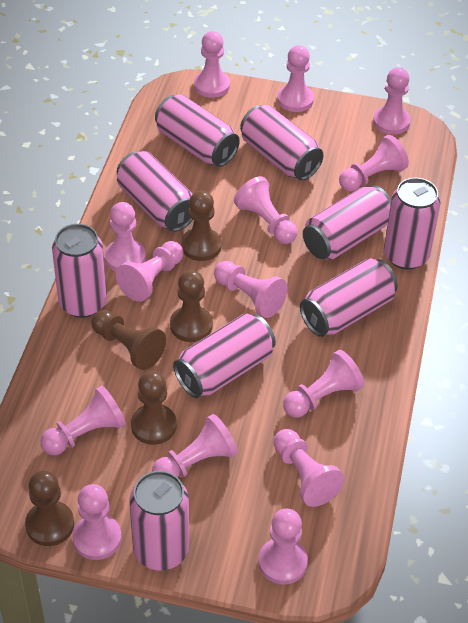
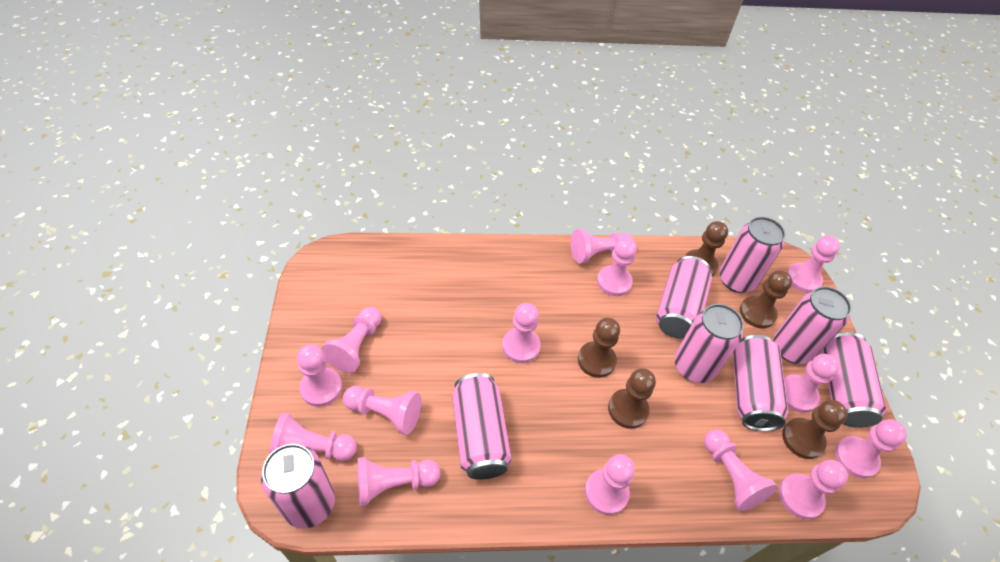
pink can: 9 -> 8

